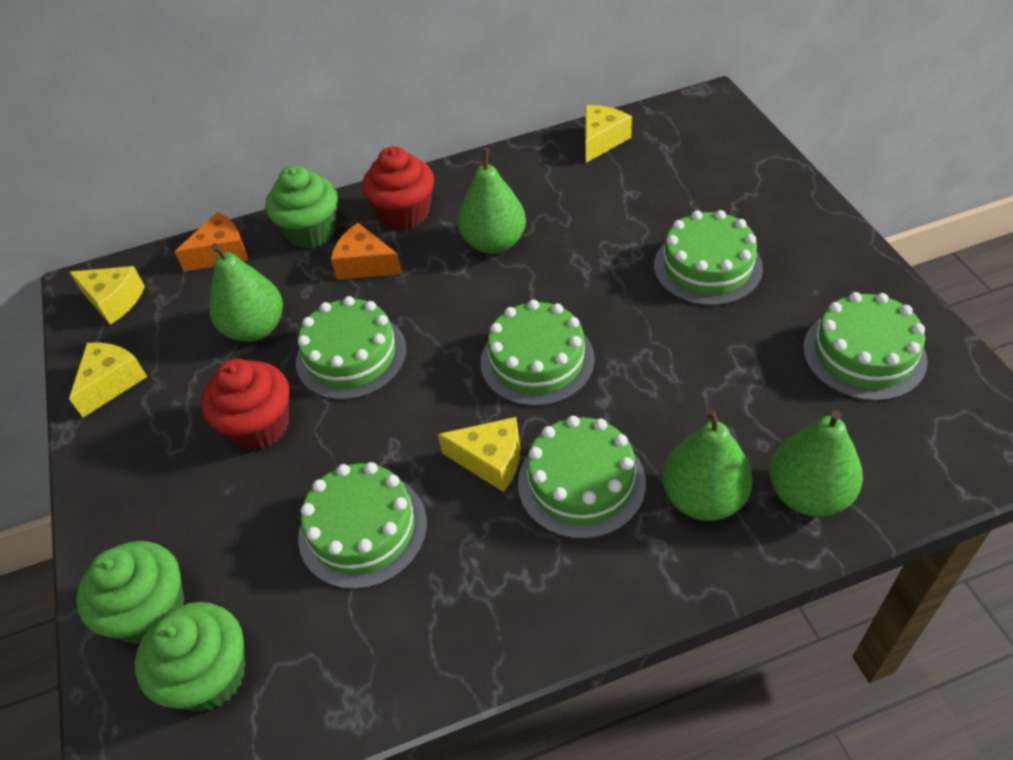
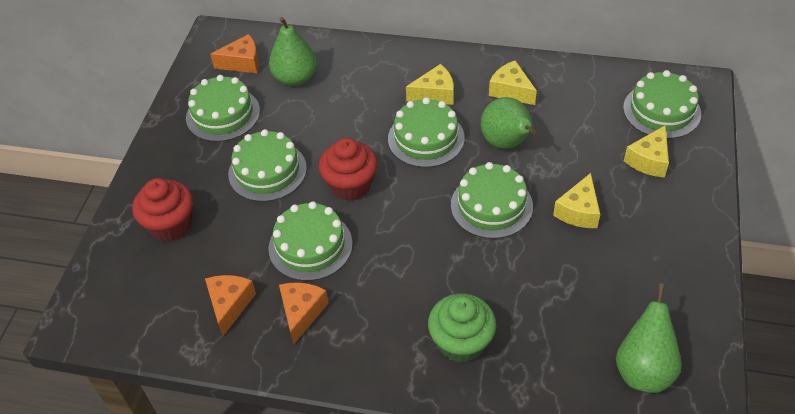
green cupcake: 3 -> 1
green pear: 4 -> 3
orange cheese: 2 -> 3

